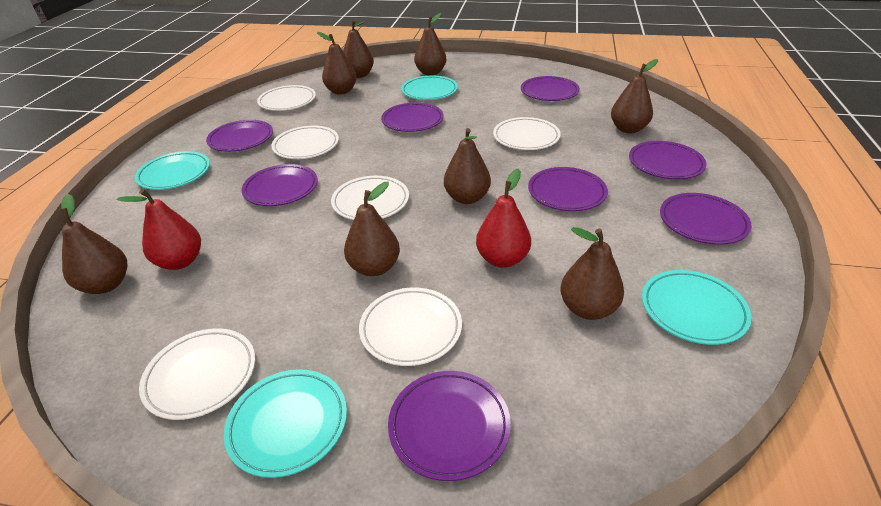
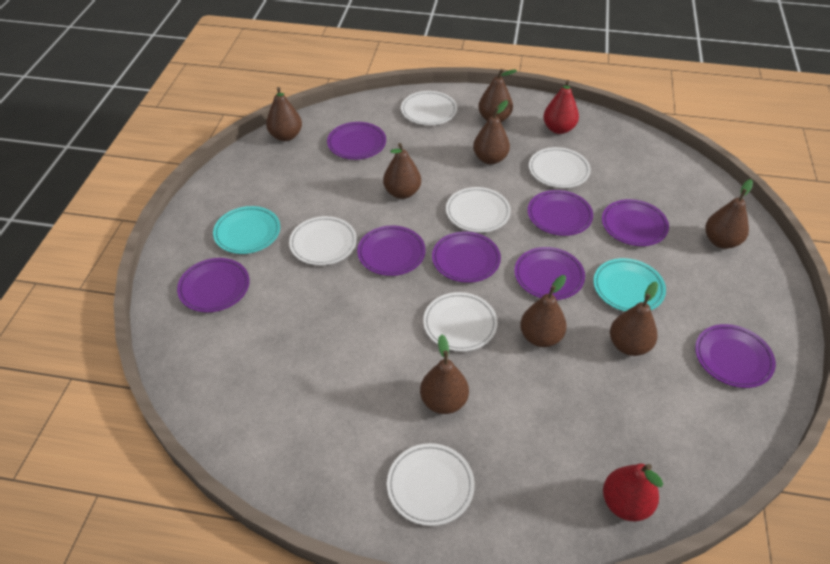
turquoise plate: 4 -> 2

